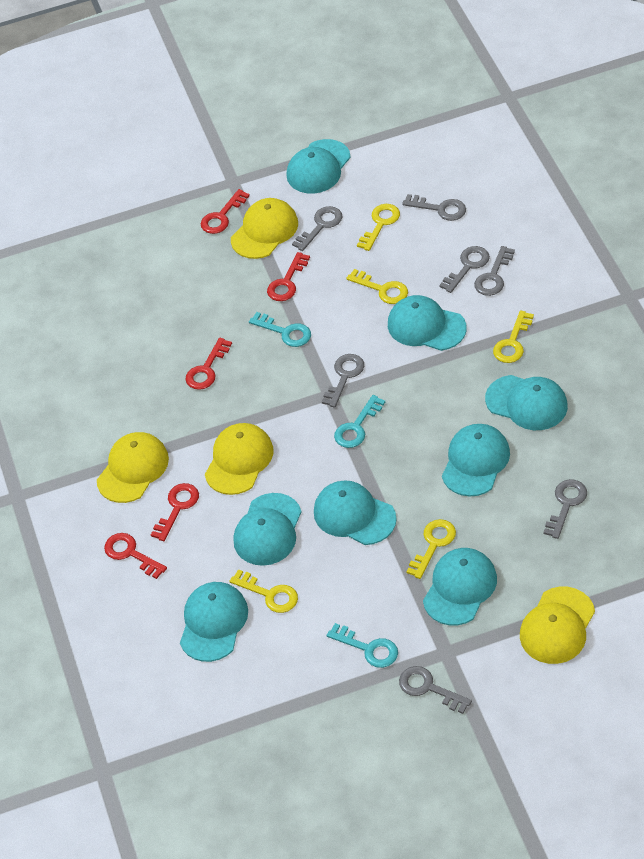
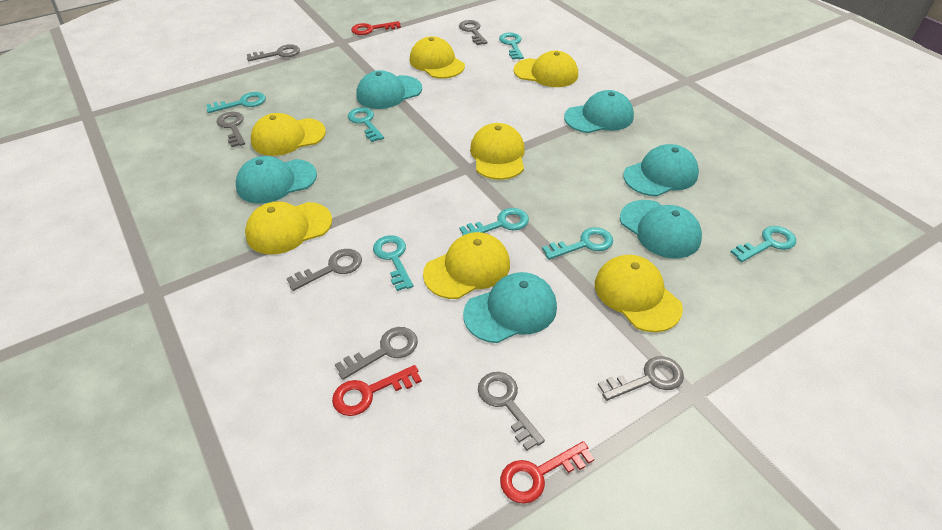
red key: 5 -> 3
turquoise cap: 8 -> 6
turquoise key: 3 -> 7
yellow cap: 4 -> 7
yellow key: 5 -> 0

